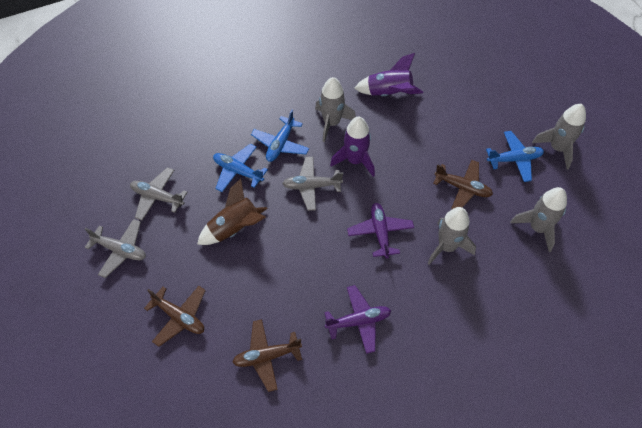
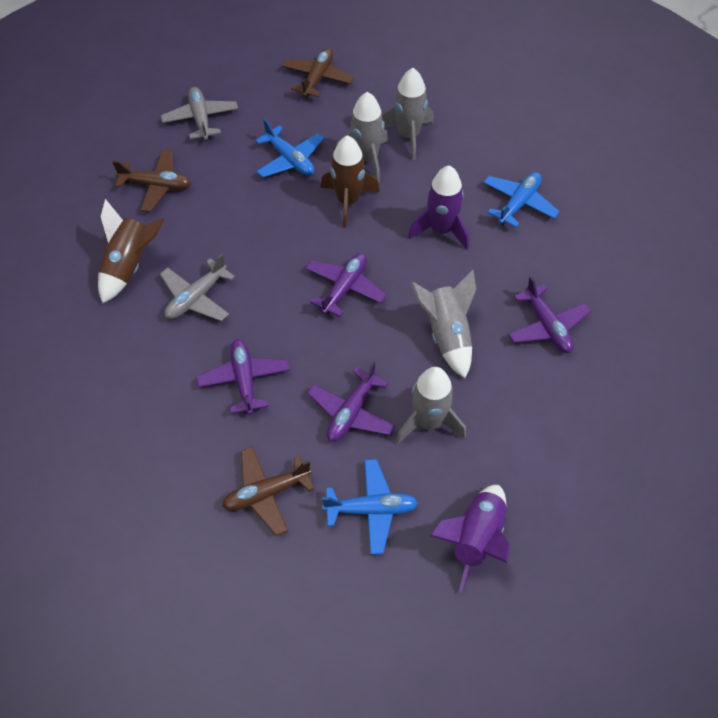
brown rocket: 1 -> 2
grey plane: 3 -> 2
purple plane: 2 -> 4

